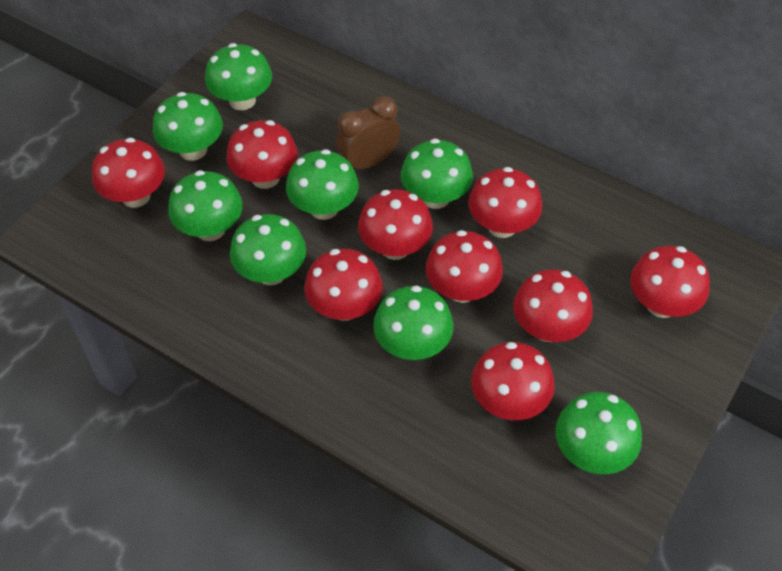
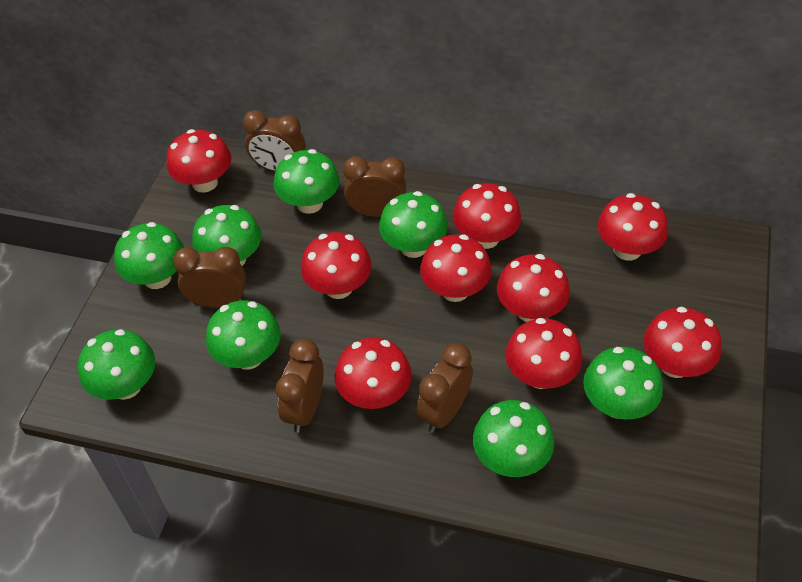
brown clock: 1 -> 5

